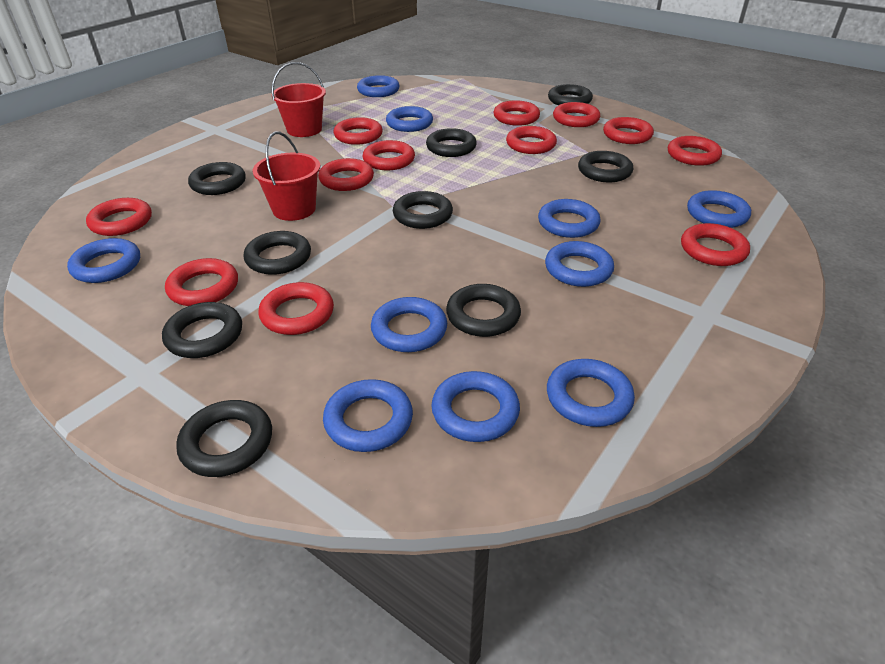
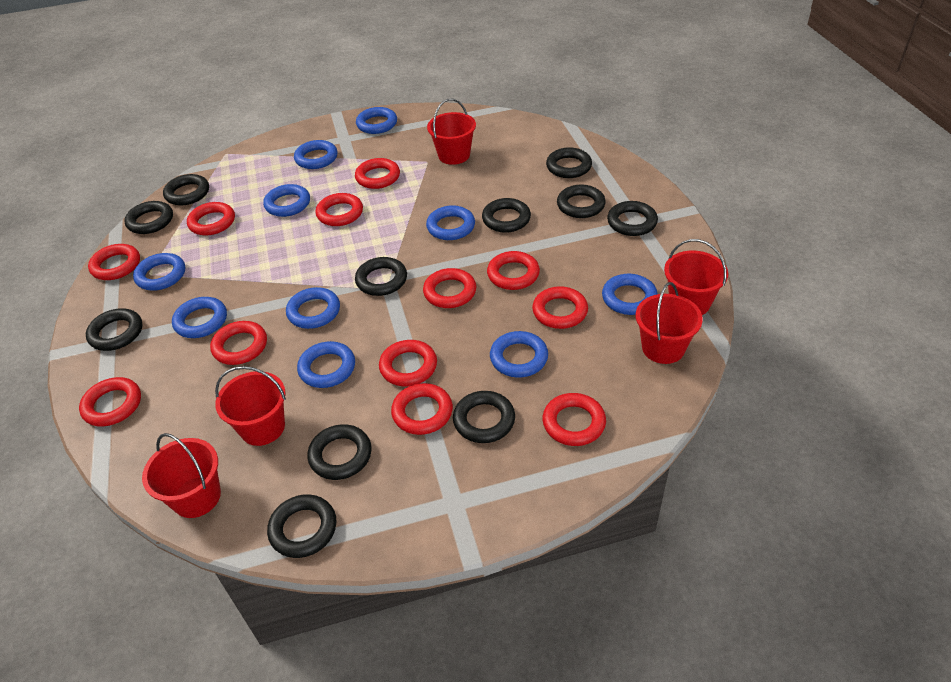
black ring: 9 -> 11
red bucket: 2 -> 5

